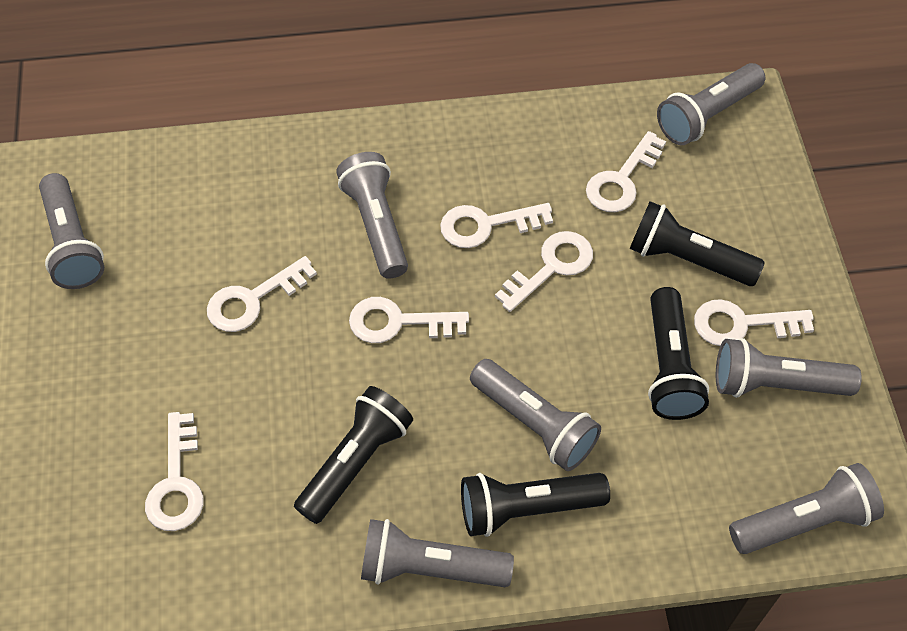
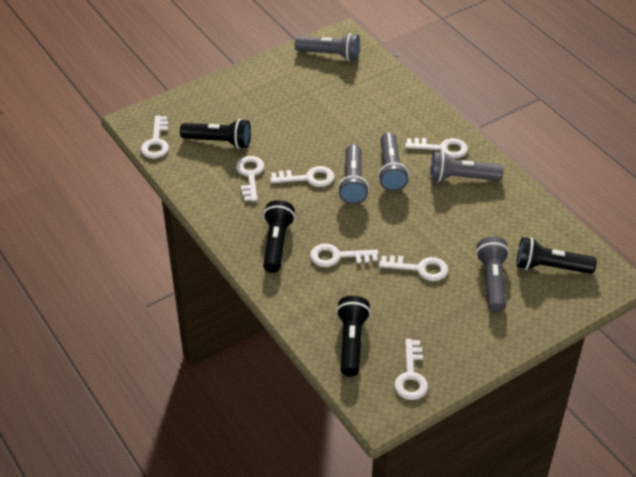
grey flashlight: 7 -> 5

